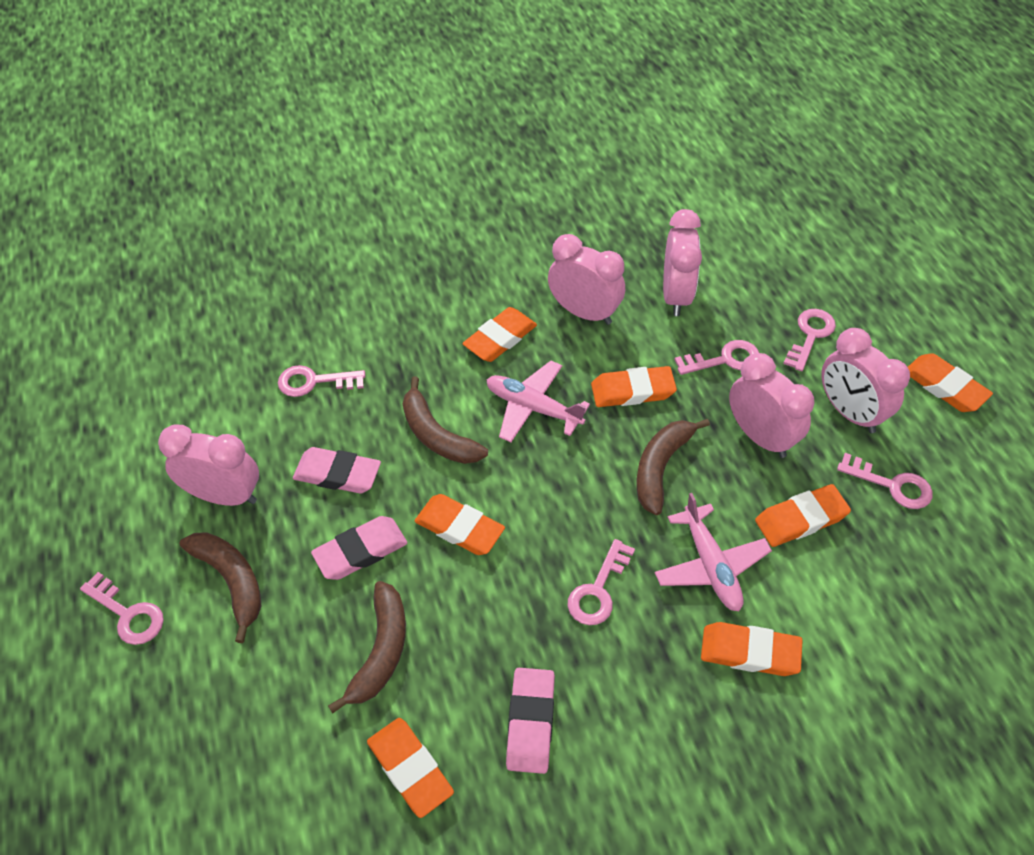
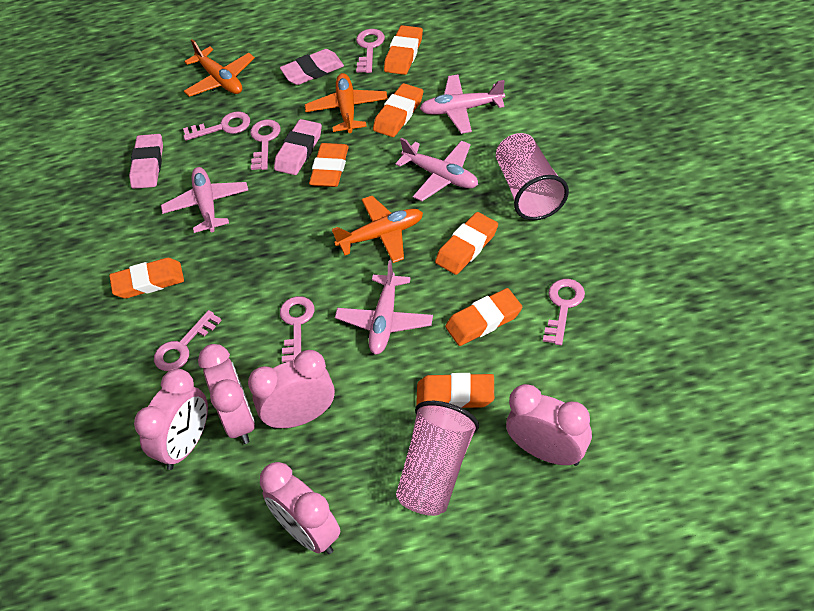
brown banana: 4 -> 0
orange plane: 0 -> 3
pink cup: 0 -> 2
pink plane: 2 -> 4

